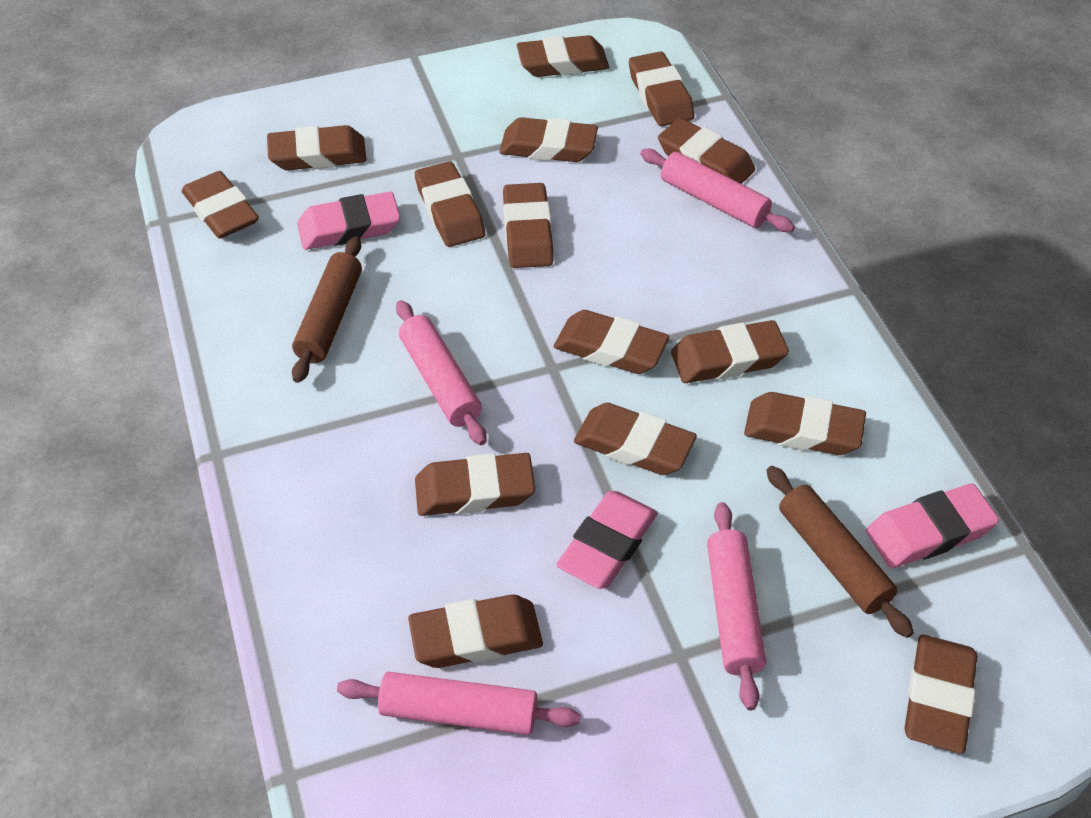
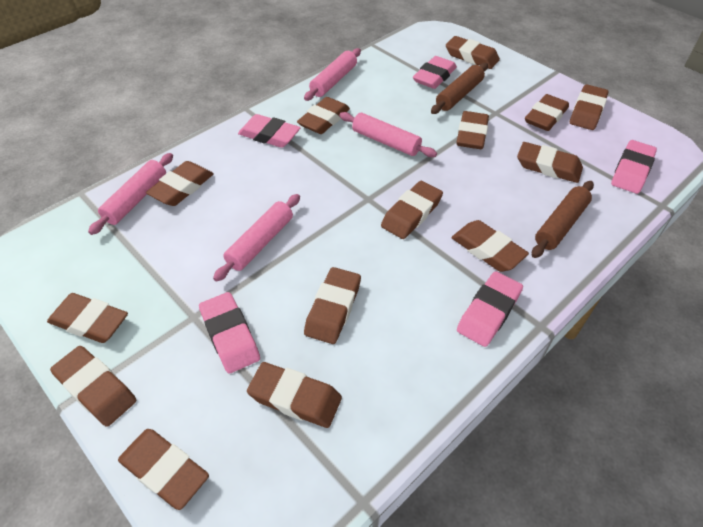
brown eraser: 15 -> 14
pink eraser: 3 -> 5

